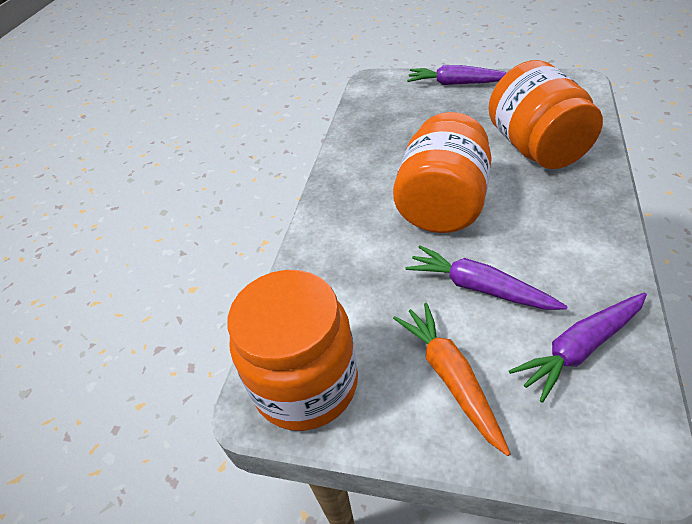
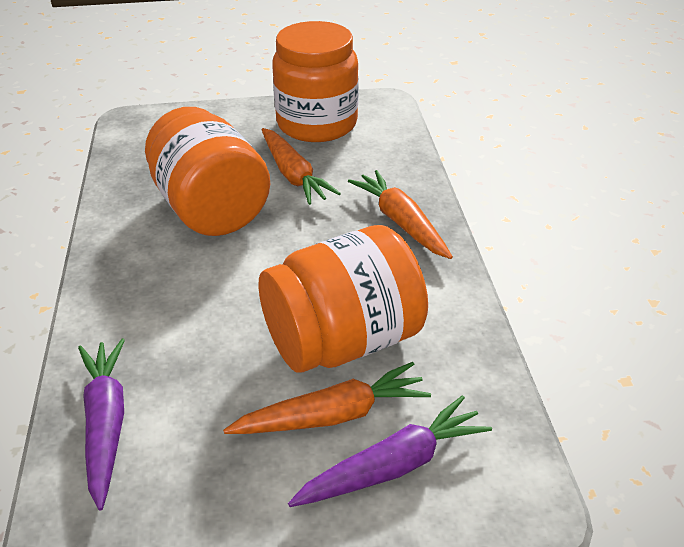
orange carrot: 1 -> 3
purple carrot: 3 -> 2

